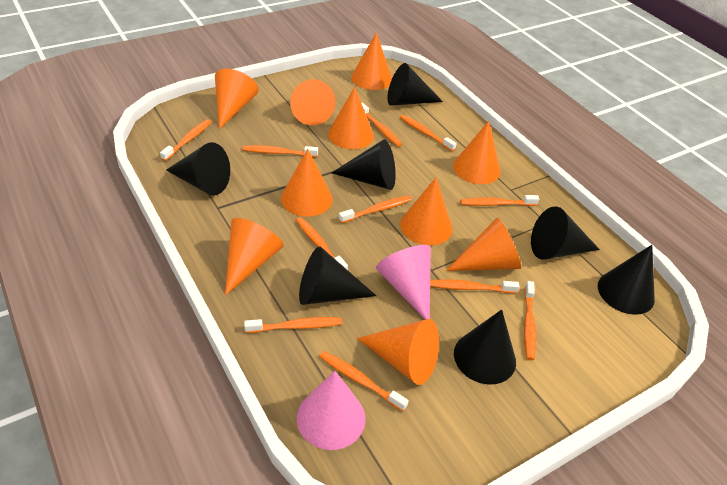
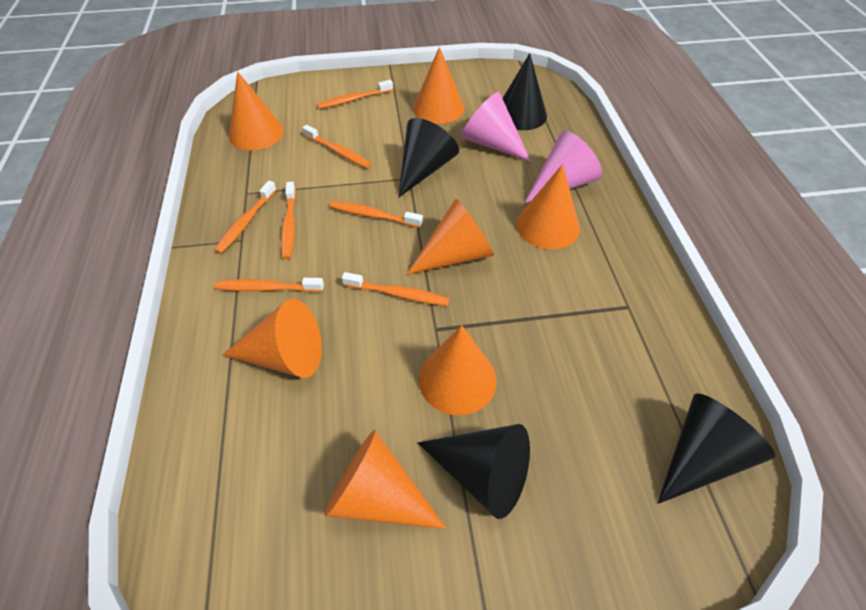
black cone: 7 -> 4
orange cone: 10 -> 7
orange toothbrush: 11 -> 7

